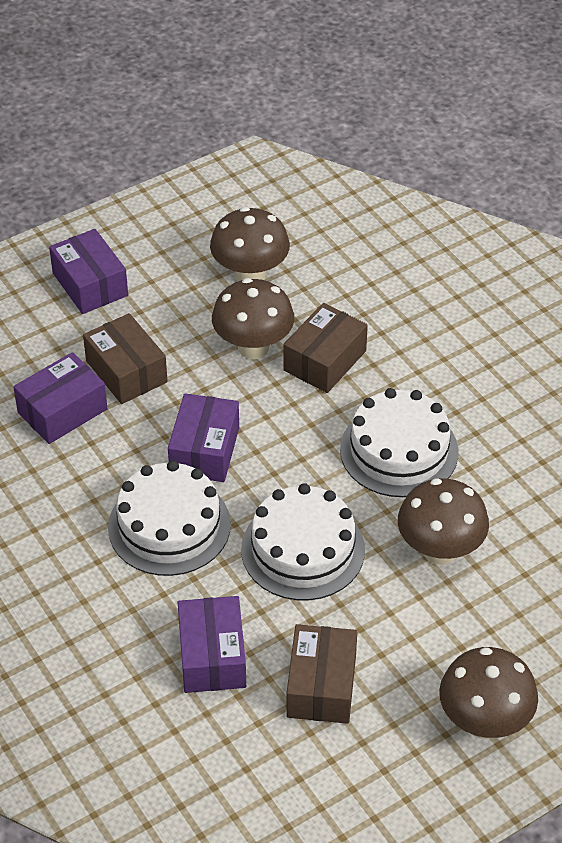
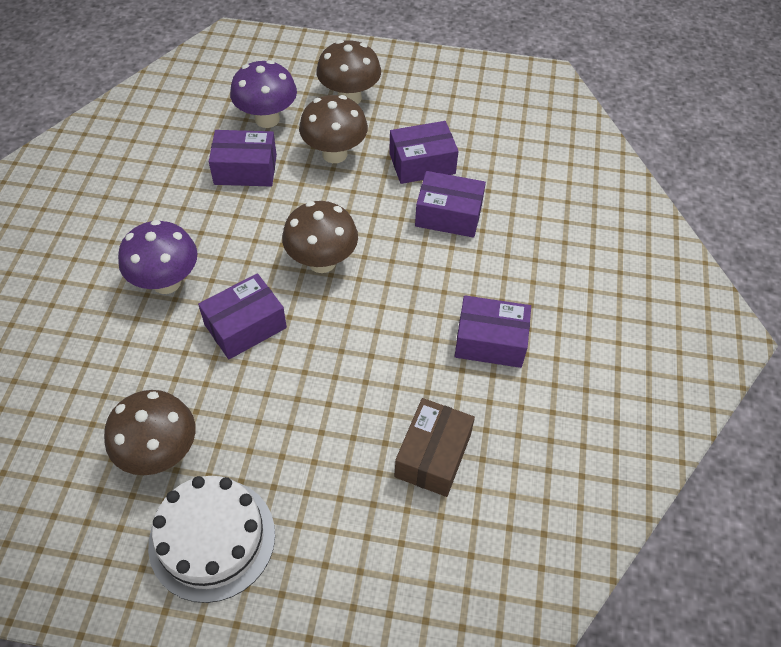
brown box: 3 -> 1
purple box: 4 -> 5
purple mushroom: 0 -> 2
white cake: 3 -> 1

